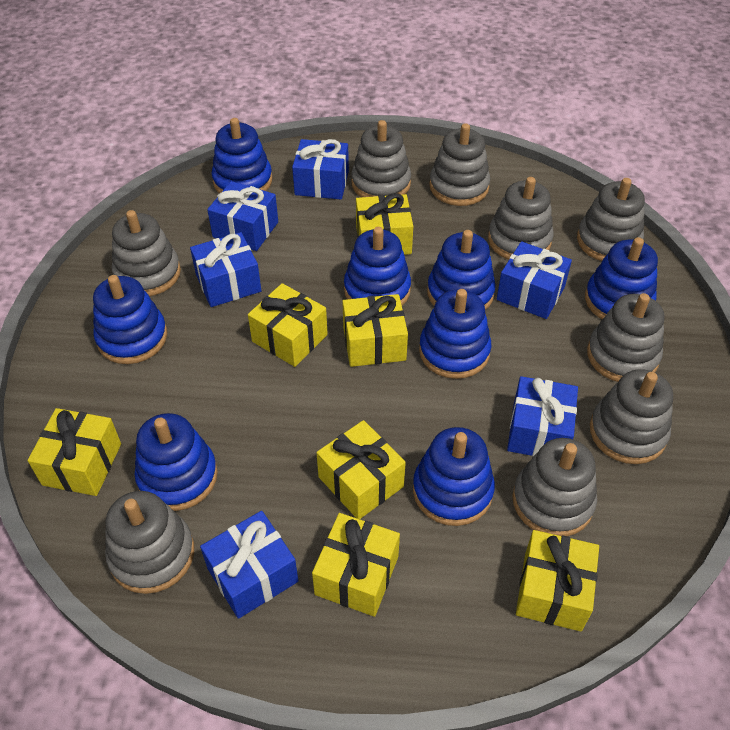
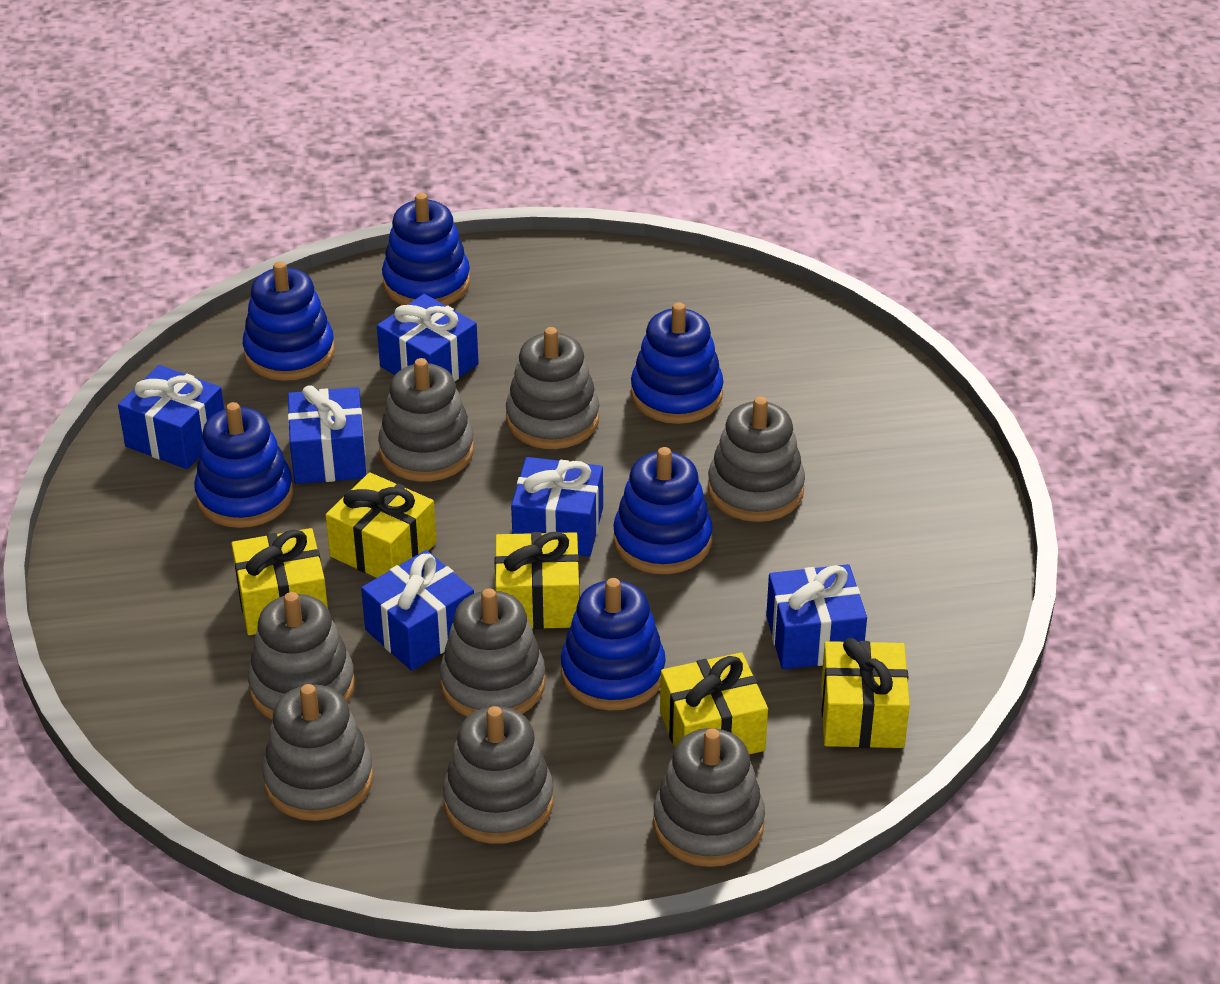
blue stacking toy: 8 -> 6
grey stacking toy: 9 -> 8
yellow gift: 7 -> 5

